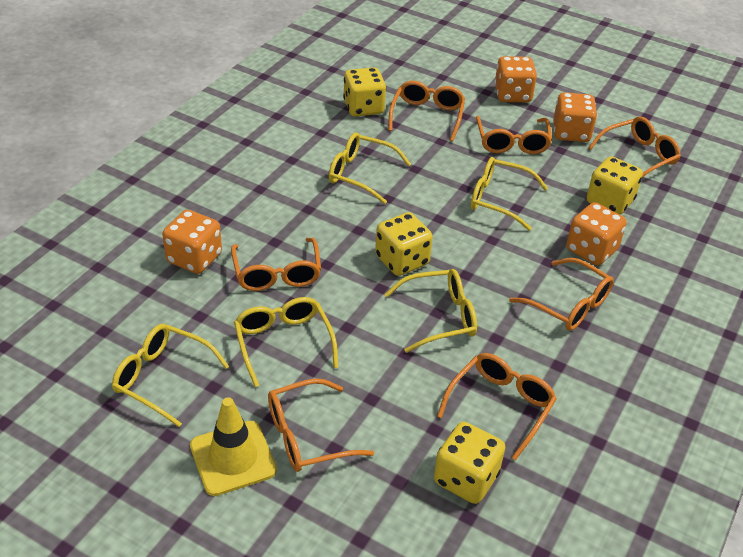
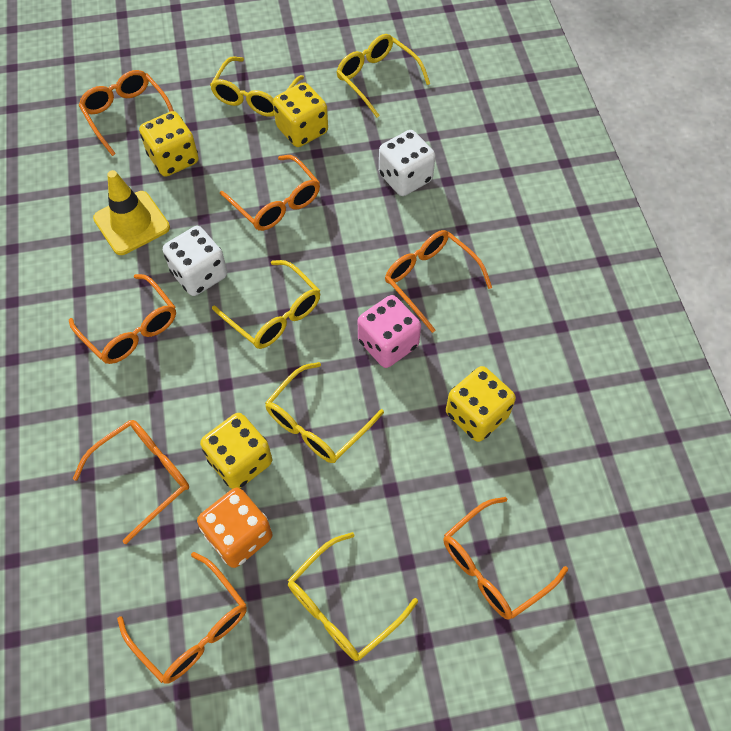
orange dice: 4 -> 1
pink dice: 0 -> 1
white dice: 0 -> 2

